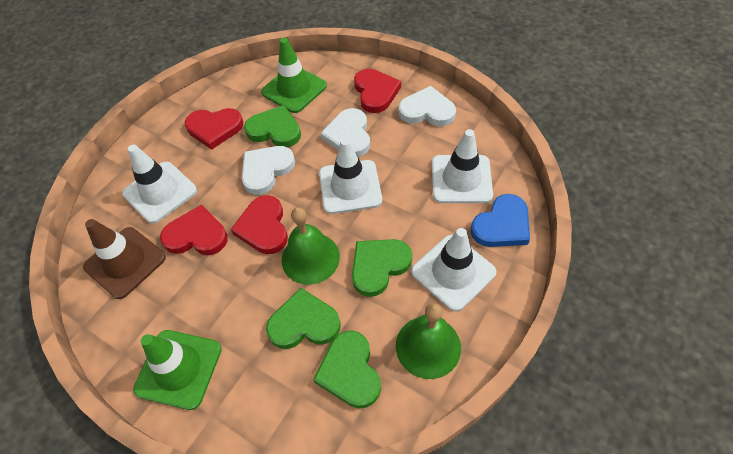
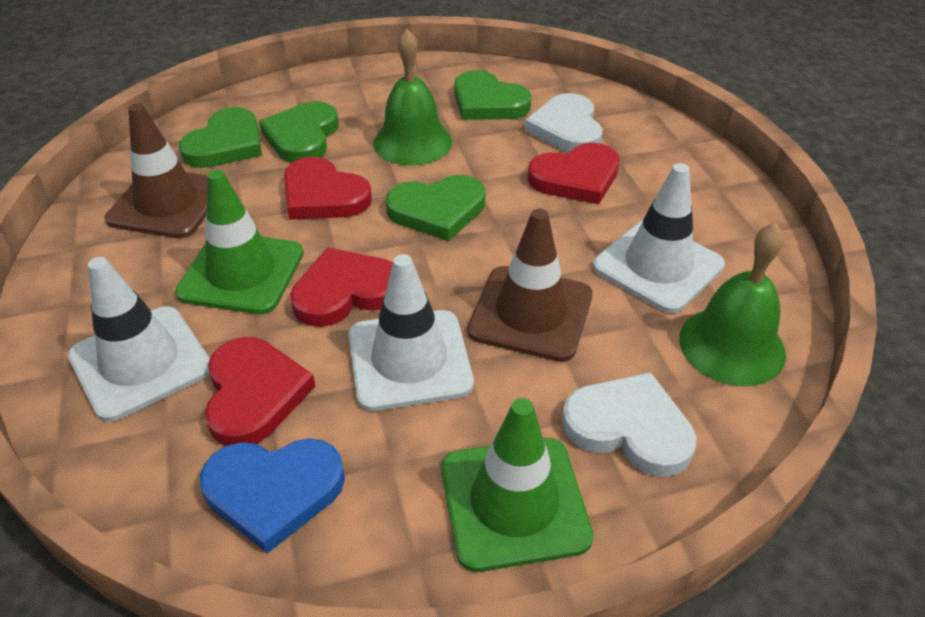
brown traffic cone: 1 -> 2
white heart: 3 -> 2
white traffic cone: 4 -> 3

